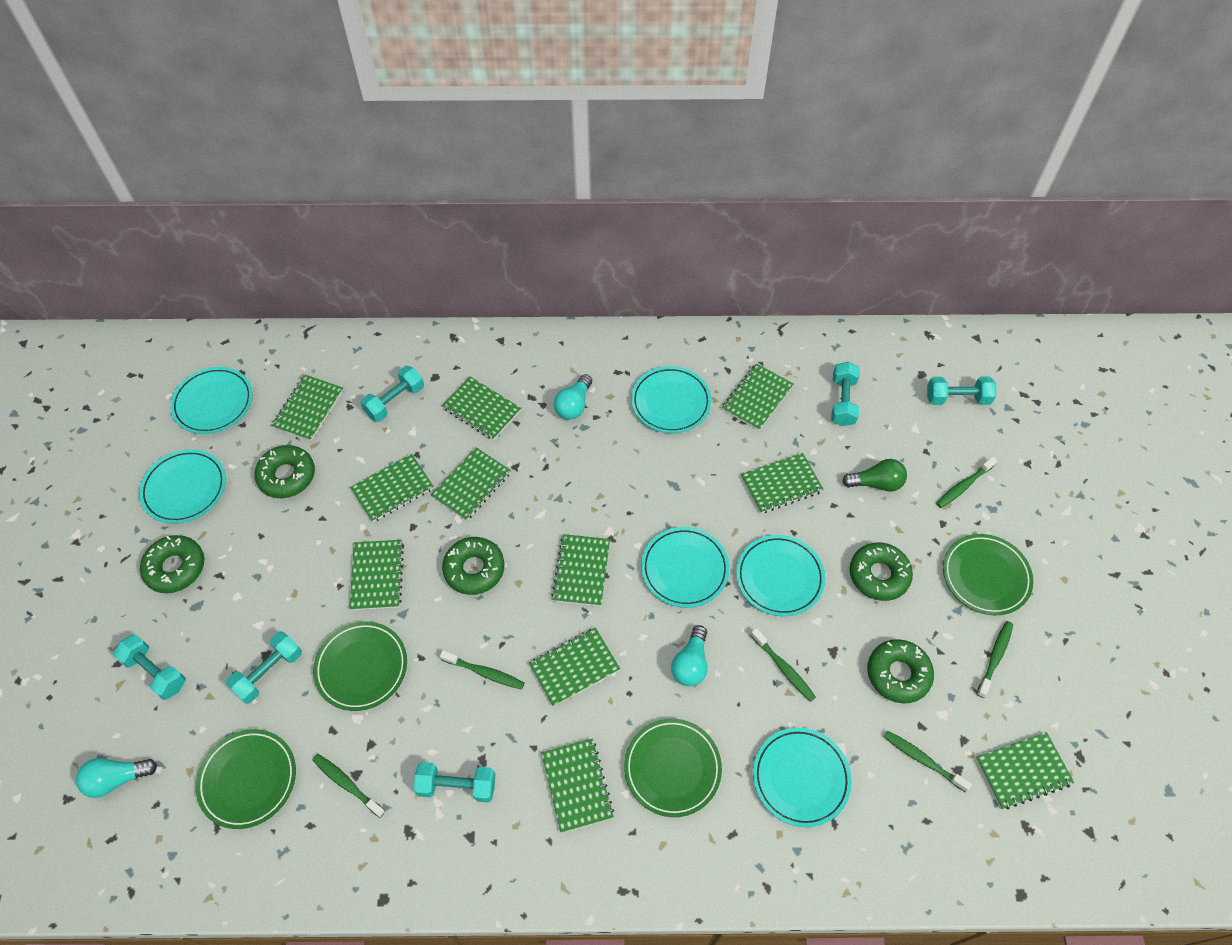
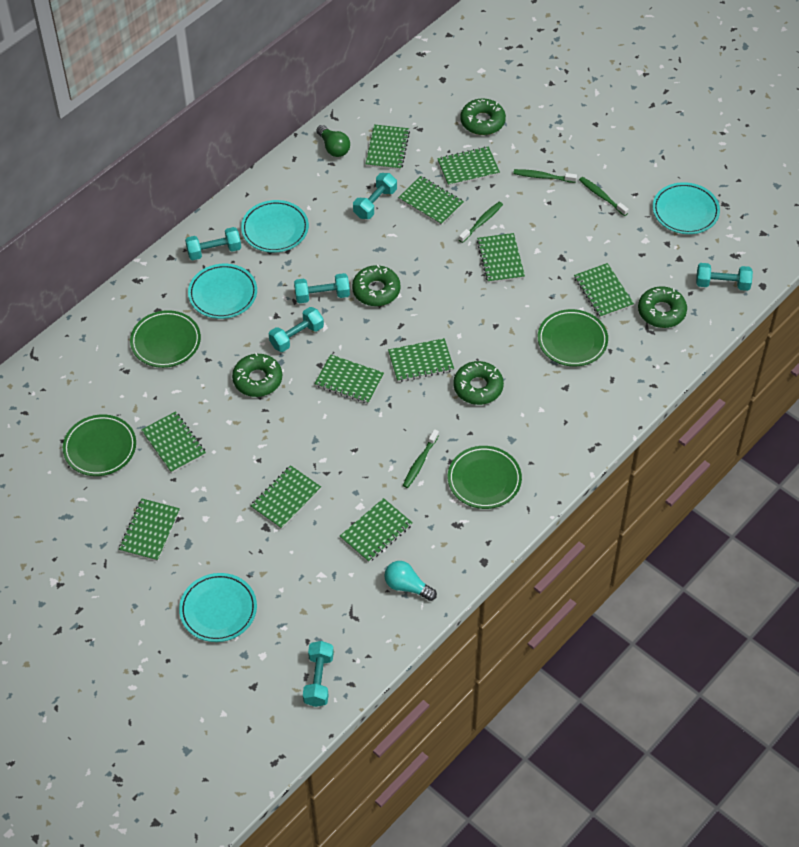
green toothbrush: 6 -> 4
turquoise light bulb: 3 -> 1
turquoise plate: 6 -> 4

